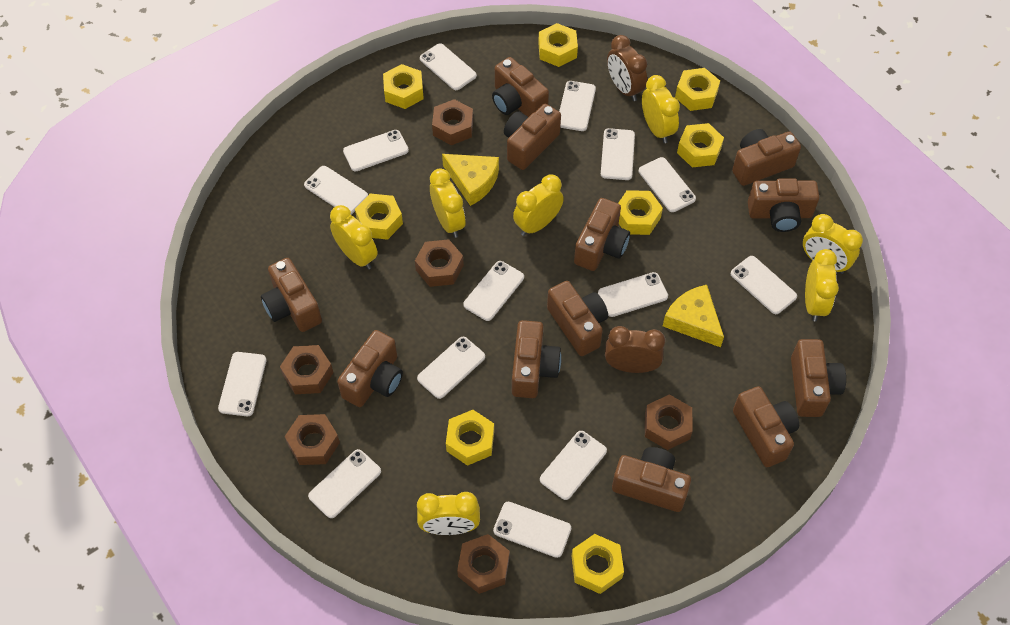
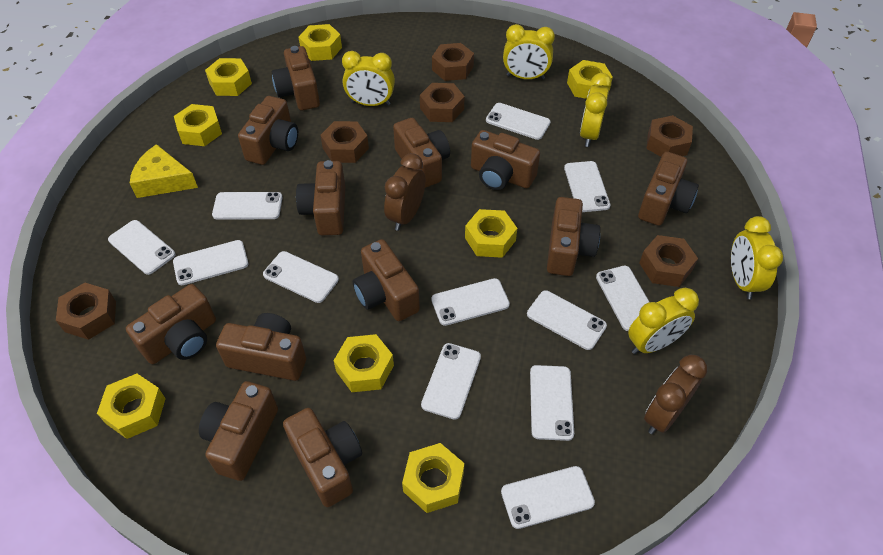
white phone: 14 -> 12
yellow cheese: 2 -> 1
yellow clock: 7 -> 5

